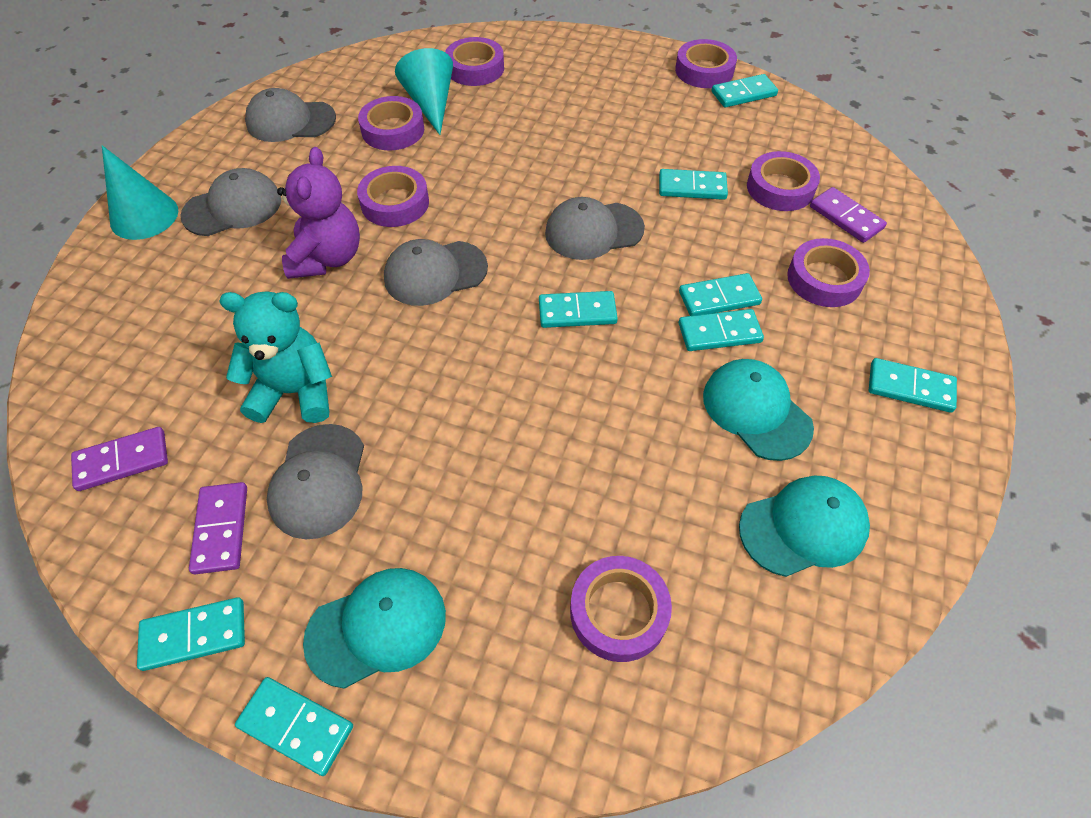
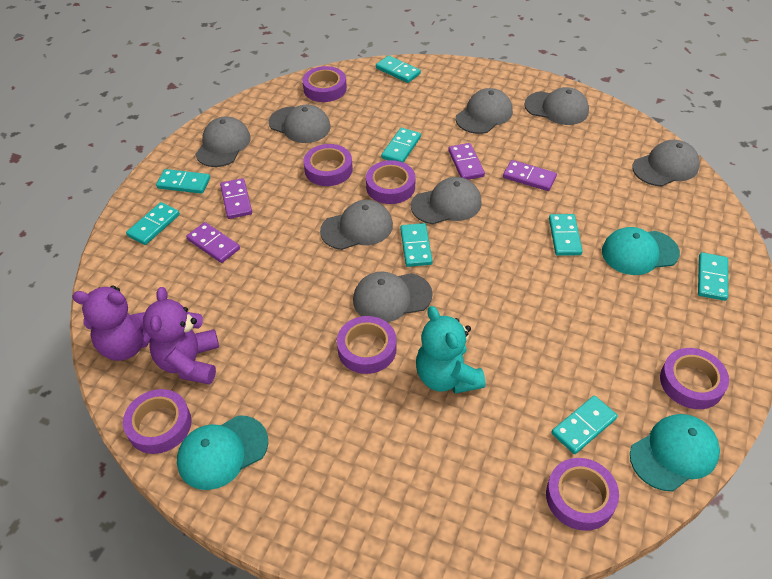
grey cap: 5 -> 8
purple domino: 3 -> 4
purple teddy bear: 1 -> 2
turquoise cone: 2 -> 0

